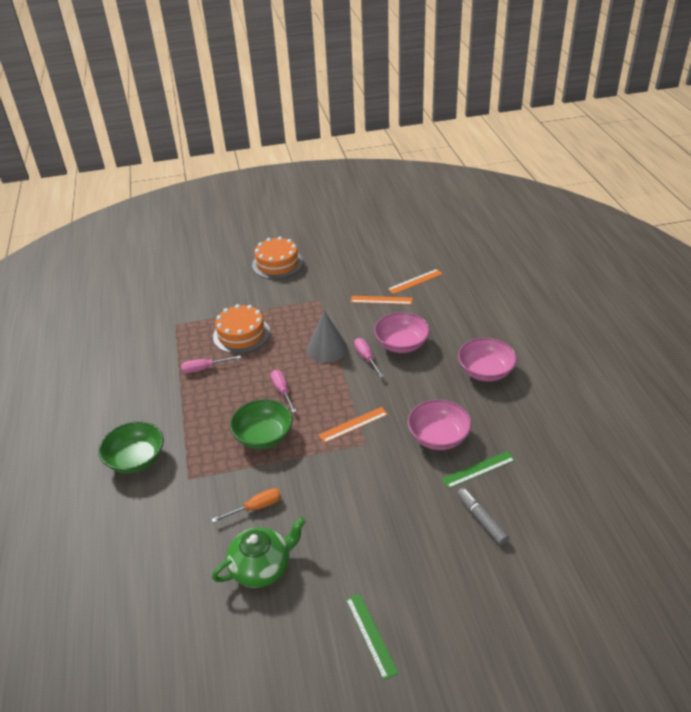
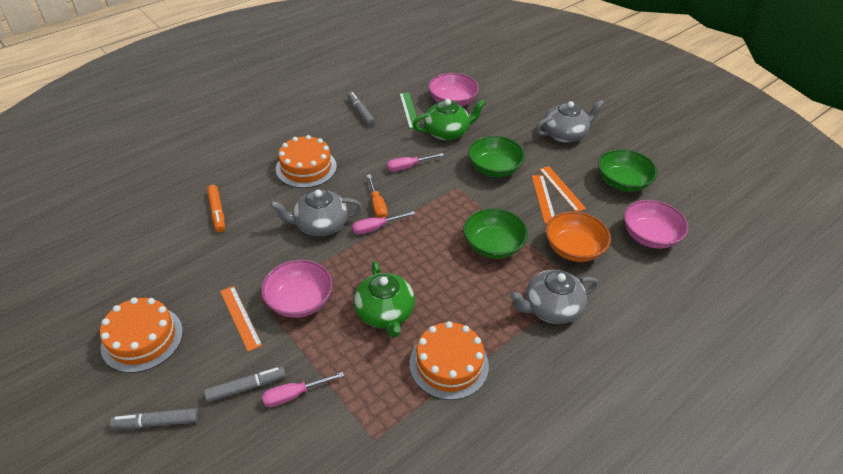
green bowl: 2 -> 3
green ruler: 2 -> 1
green teapot: 1 -> 2
grey cone: 1 -> 0
grey marker: 1 -> 3
grey teapot: 0 -> 3
orange bowl: 0 -> 1
orange cake: 2 -> 3
orange marker: 0 -> 1

